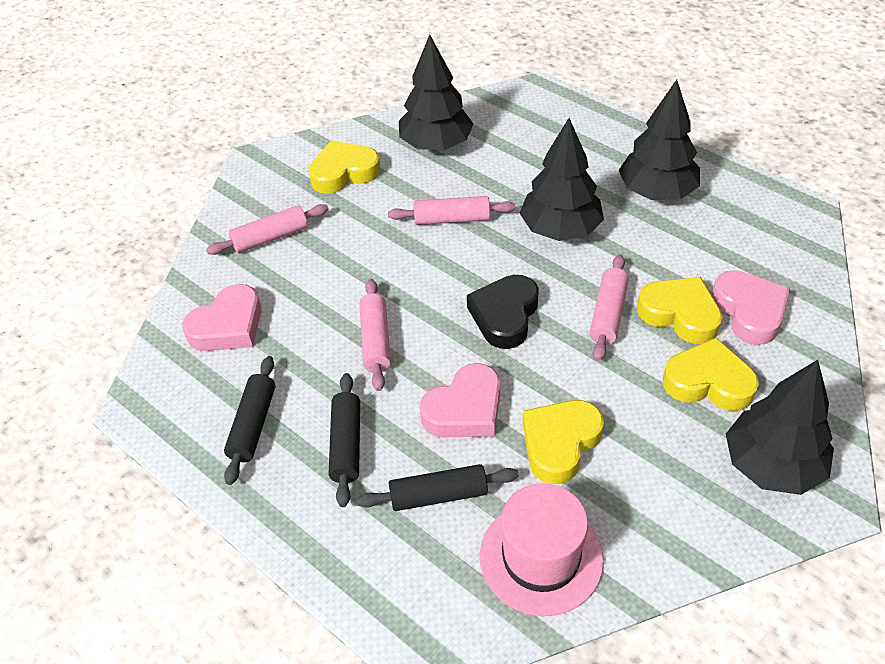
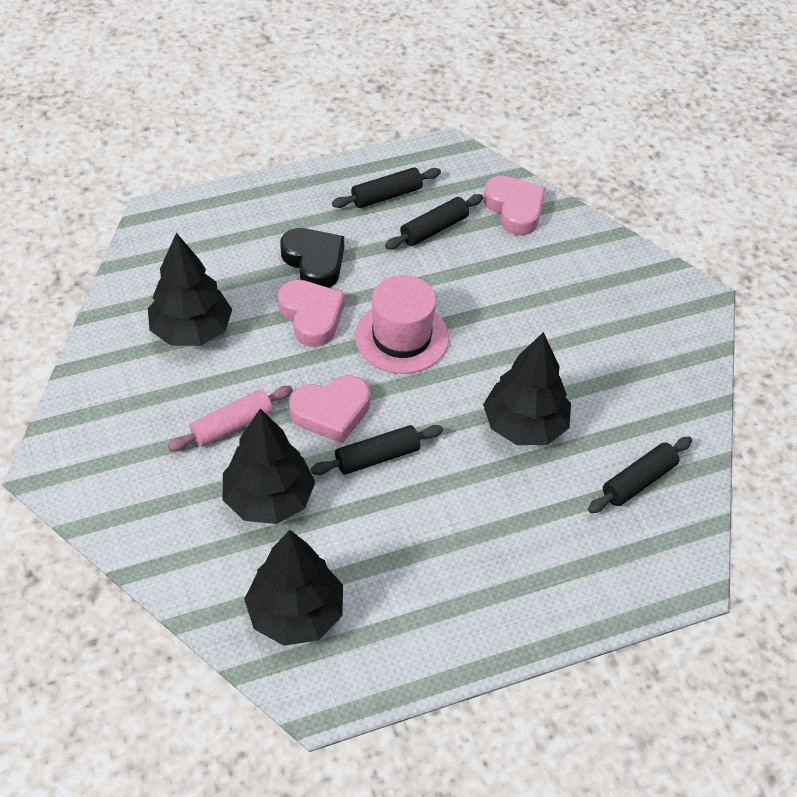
black rolling pin: 3 -> 4
pink rolling pin: 4 -> 1
yellow heart: 4 -> 0

